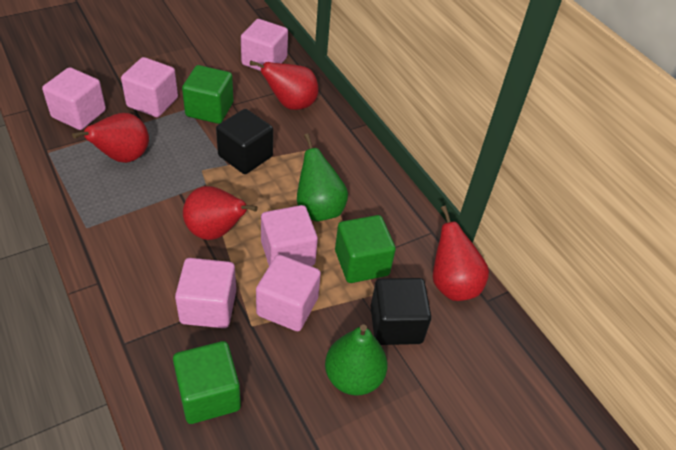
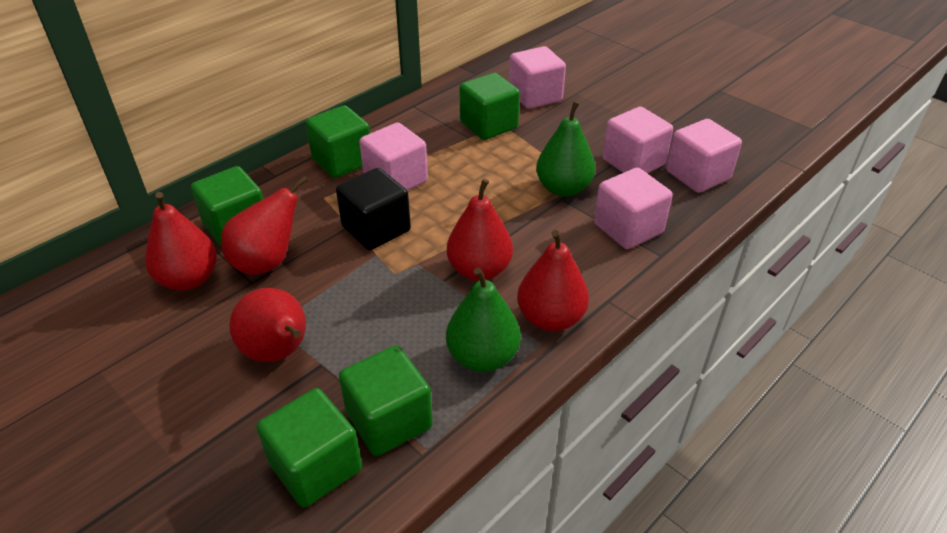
black cube: 2 -> 1
green cube: 3 -> 5
pink cube: 6 -> 5
red pear: 4 -> 5

